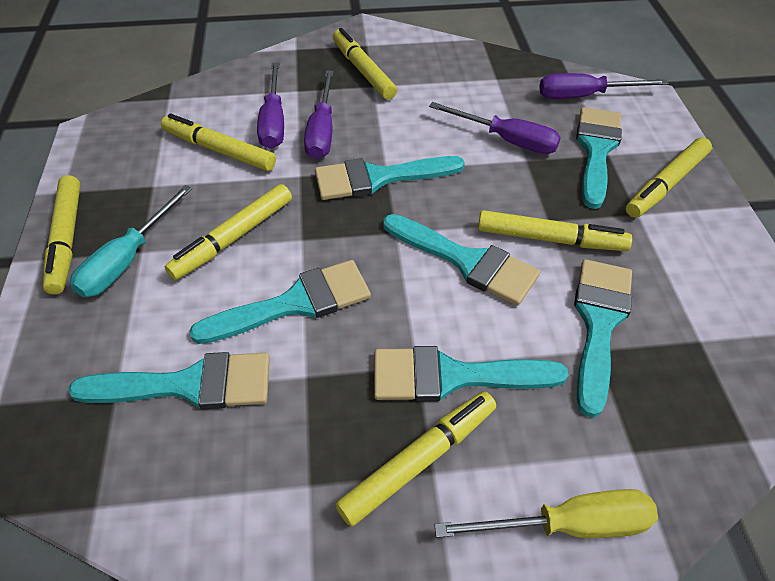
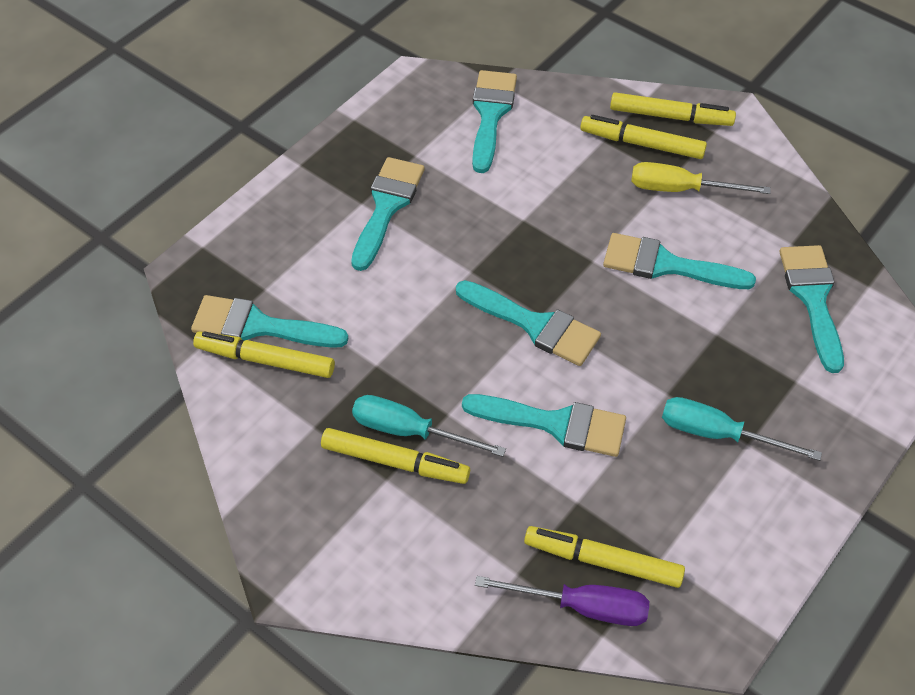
purple screwdriver: 4 -> 1
turquoise screwdriver: 1 -> 2
yellow marker: 7 -> 5

